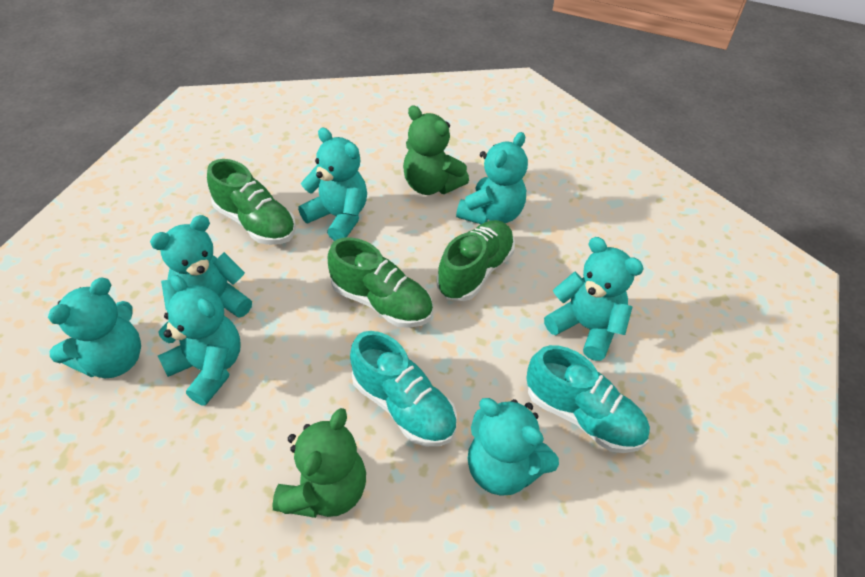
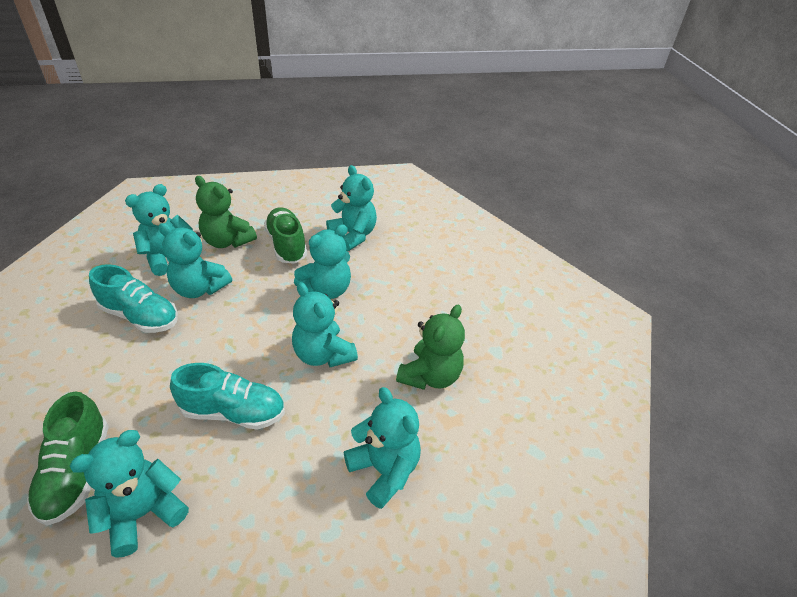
green shoe: 3 -> 2

